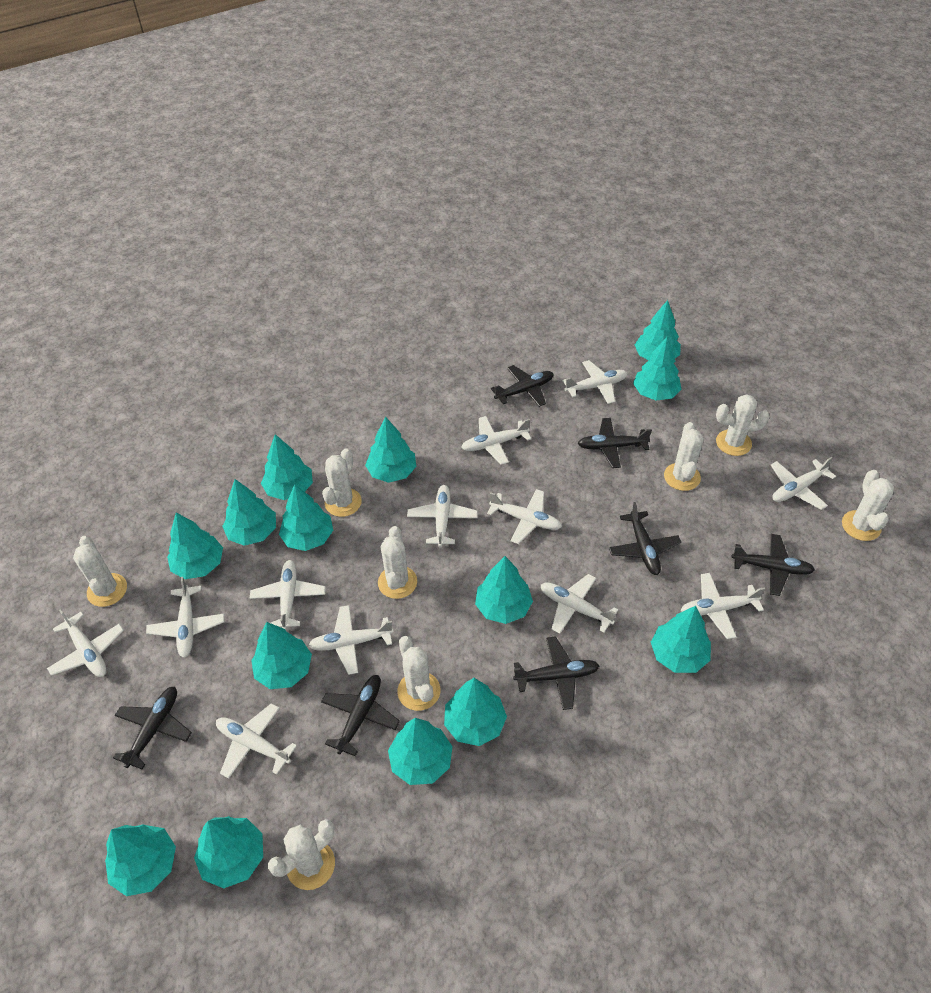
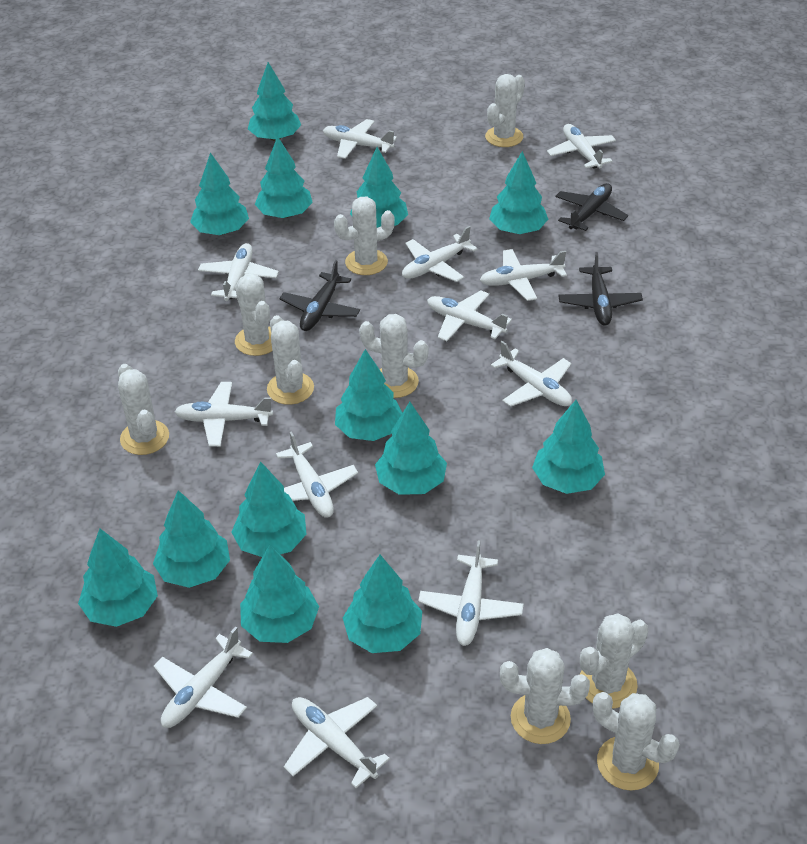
black plane: 7 -> 3
turquoise tree: 14 -> 13
white cactus: 8 -> 9

